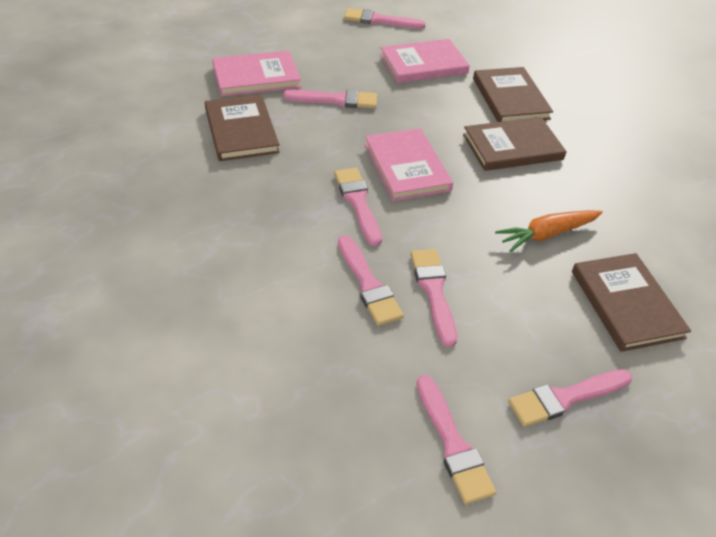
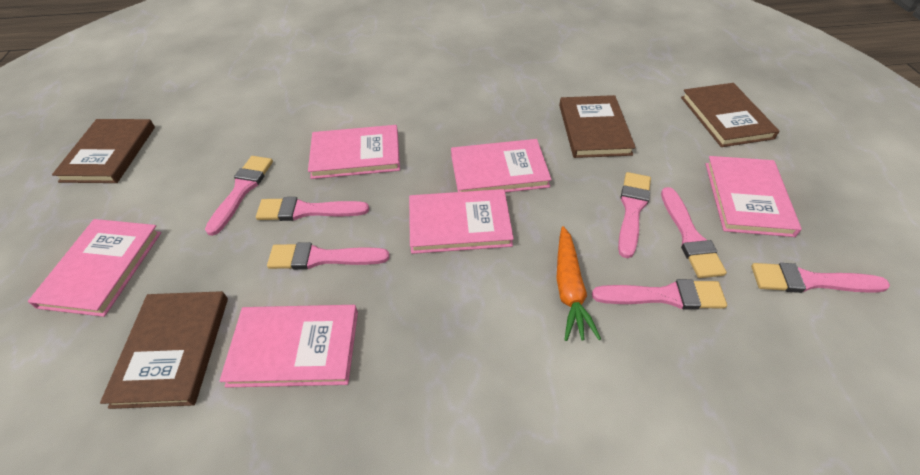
pink book: 3 -> 6

